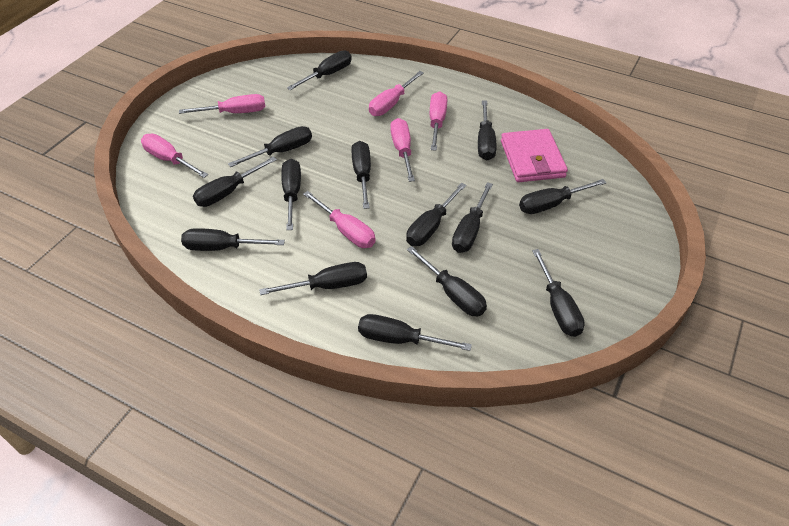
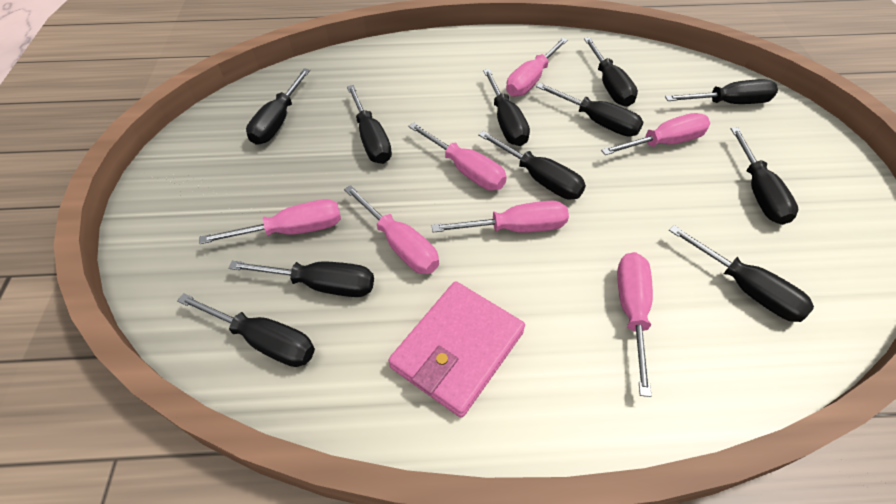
black screwdriver: 14 -> 11
pink screwdriver: 6 -> 7

